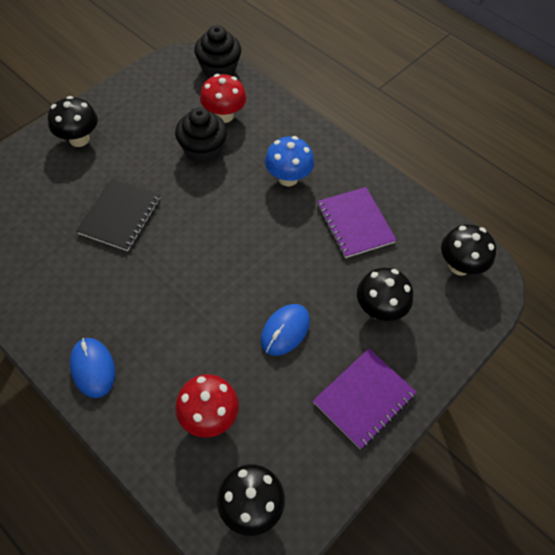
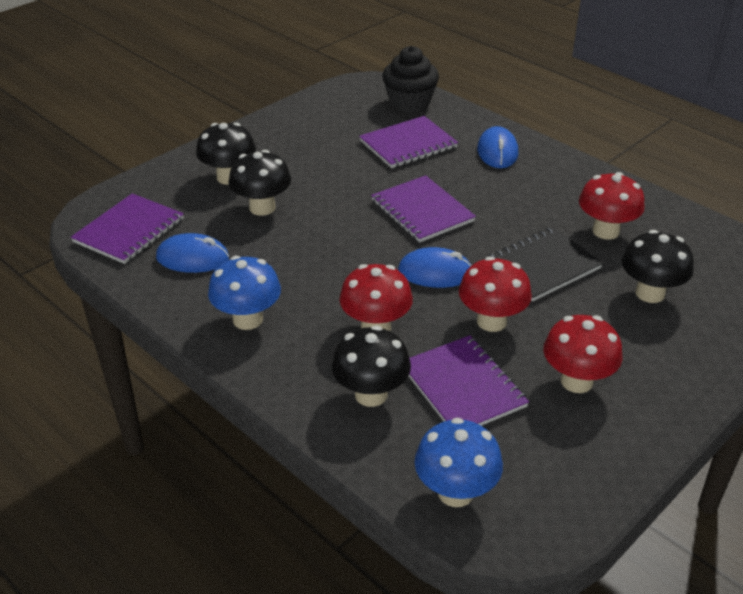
black cupcake: 2 -> 1
blue mouse: 2 -> 3
blue mushroom: 1 -> 2
purple notebook: 2 -> 4
red mushroom: 2 -> 4

